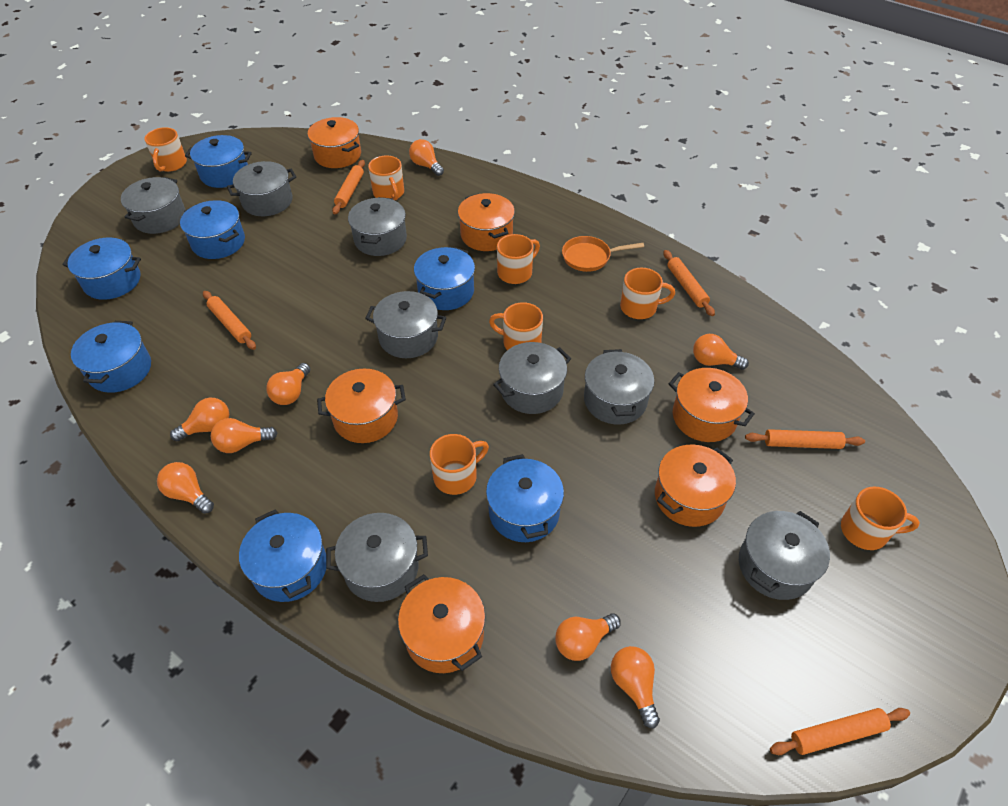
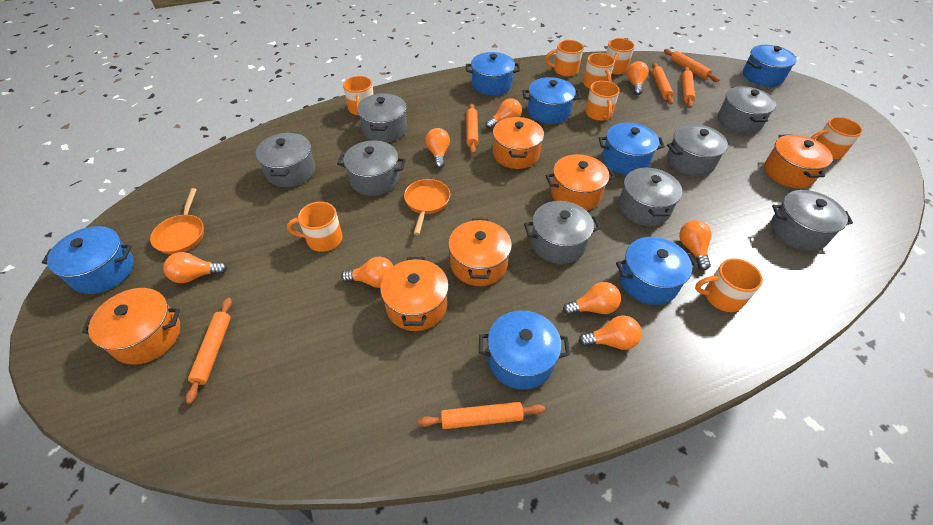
orange mug: 7 -> 8
orange pan: 1 -> 2
orange rolling pin: 5 -> 6

